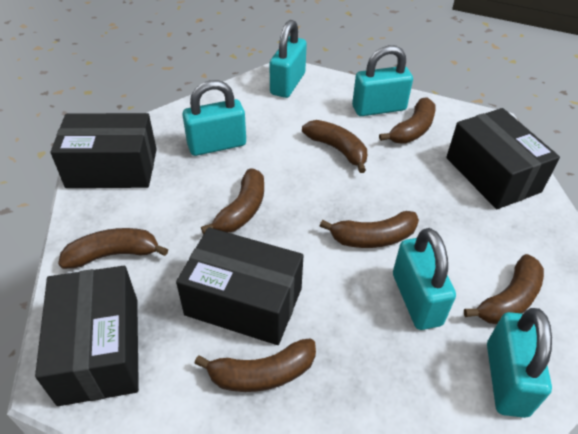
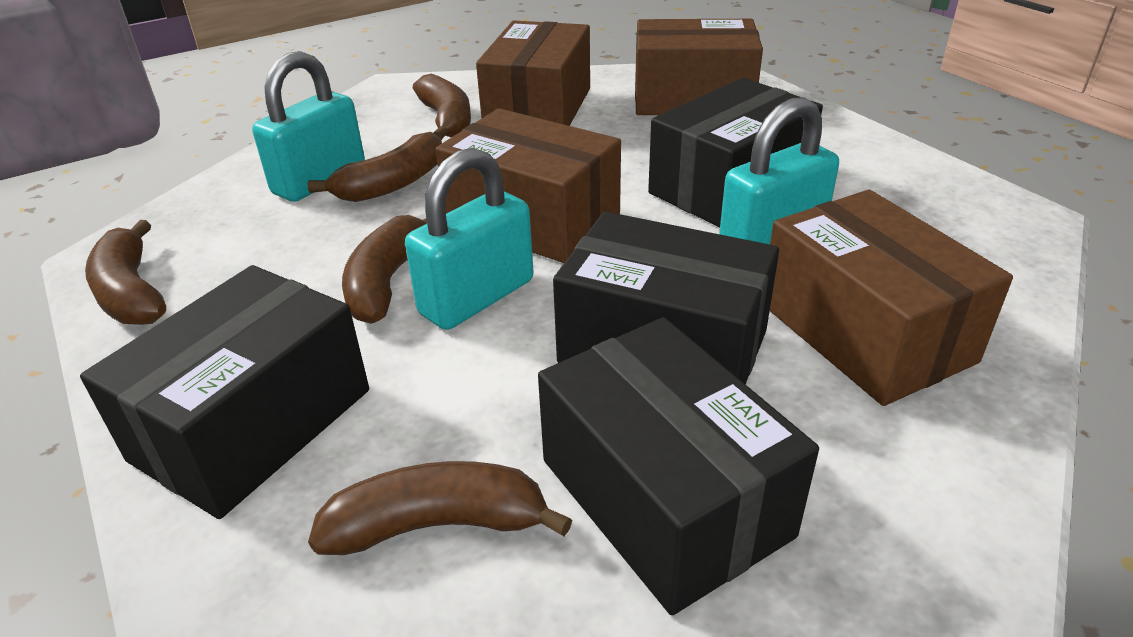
brown banana: 7 -> 5
brown box: 0 -> 4
turquoise padlock: 5 -> 3

